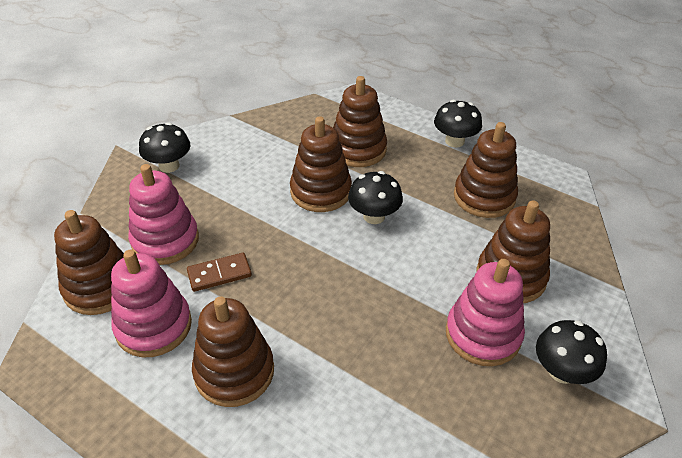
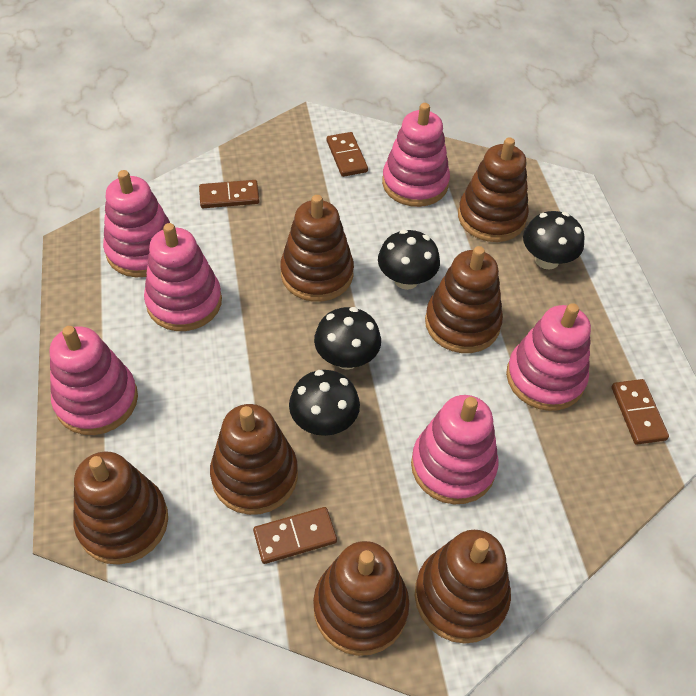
brown domino: 1 -> 4
brown stacking toy: 6 -> 7
pink stacking toy: 3 -> 6

